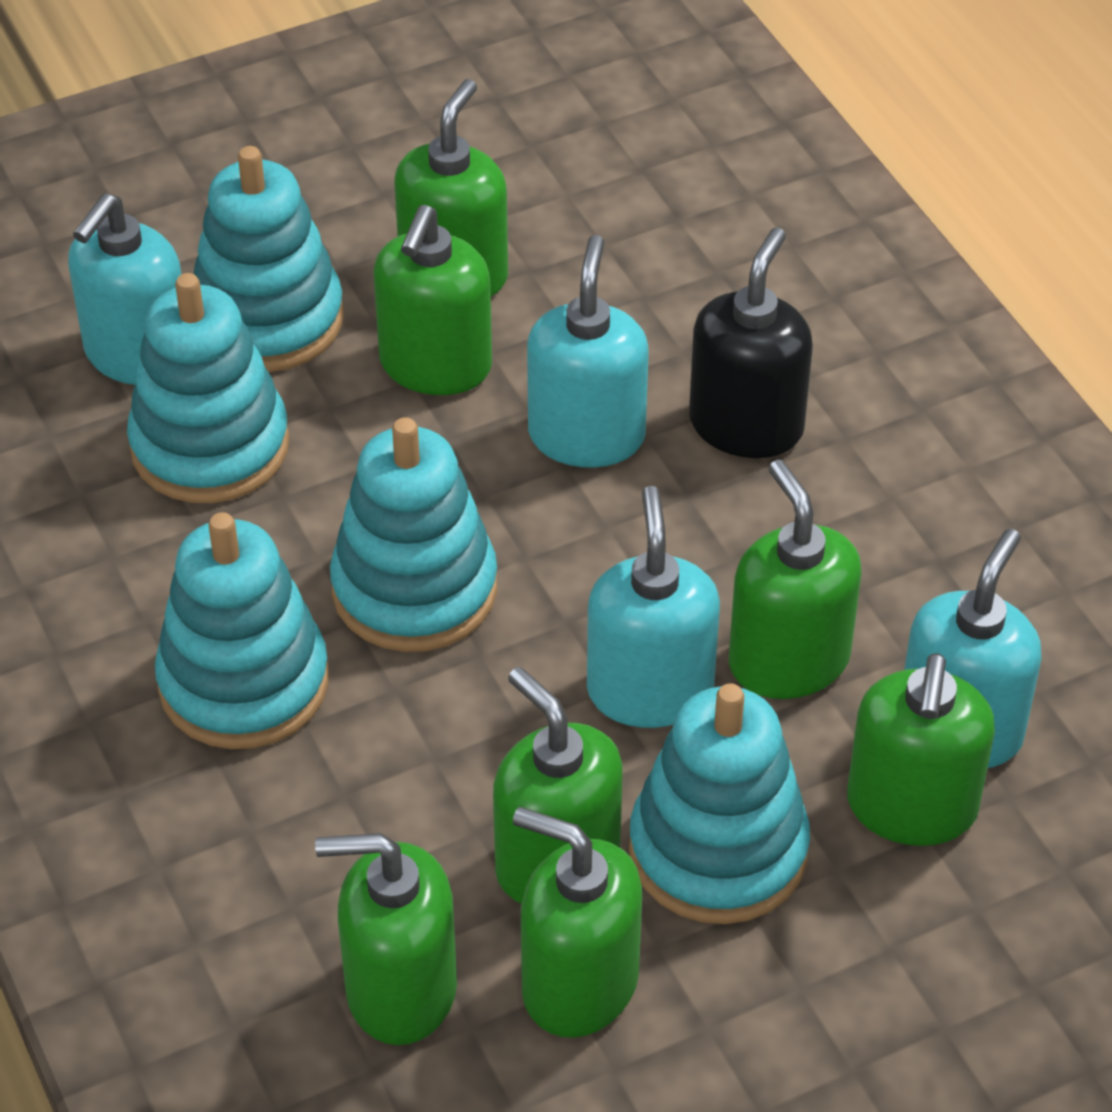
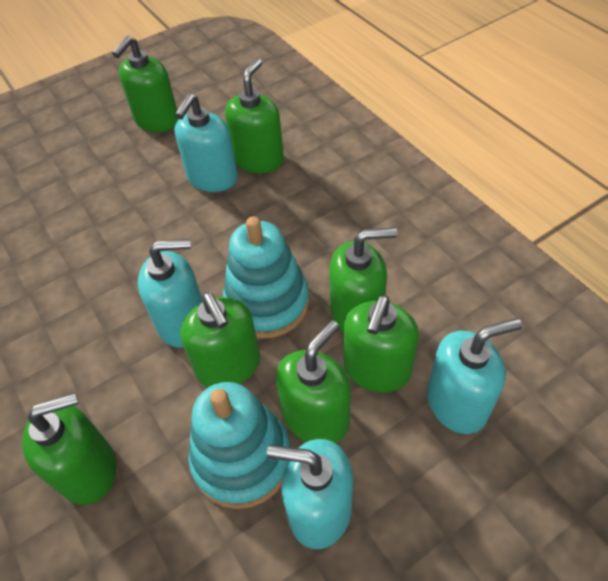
black soap dispenser: 1 -> 0
turquoise stacking toy: 5 -> 2

